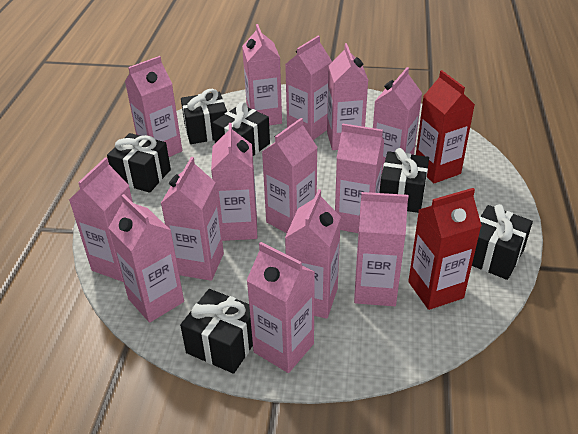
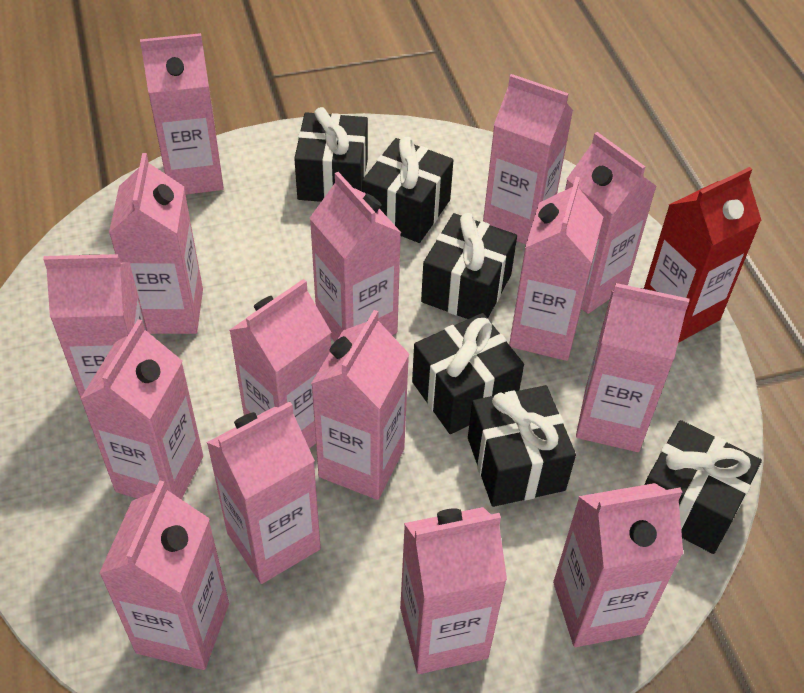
pink carton: 14 -> 15
red carton: 2 -> 1

